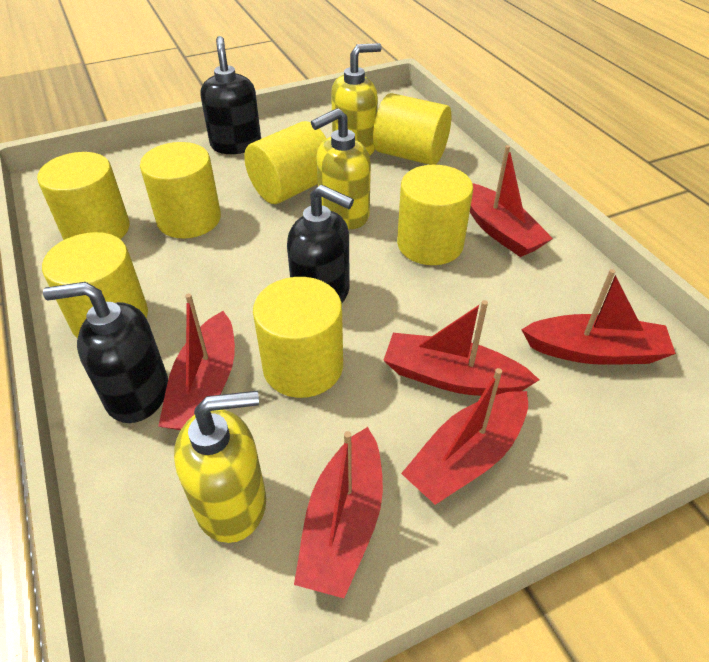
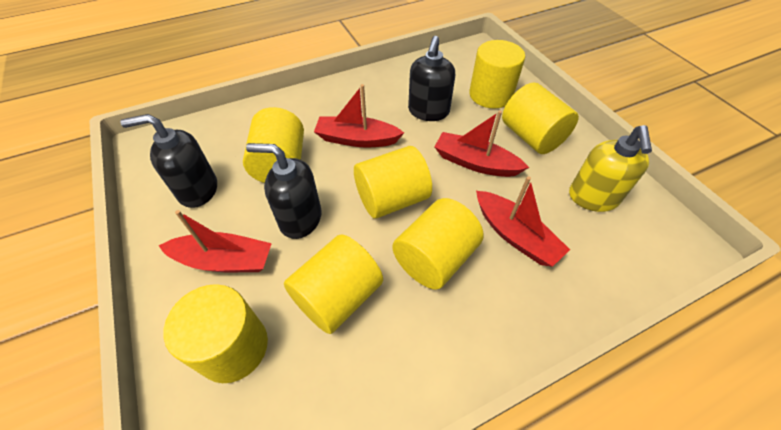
red boat: 6 -> 4
yellow soap dispenser: 3 -> 1

